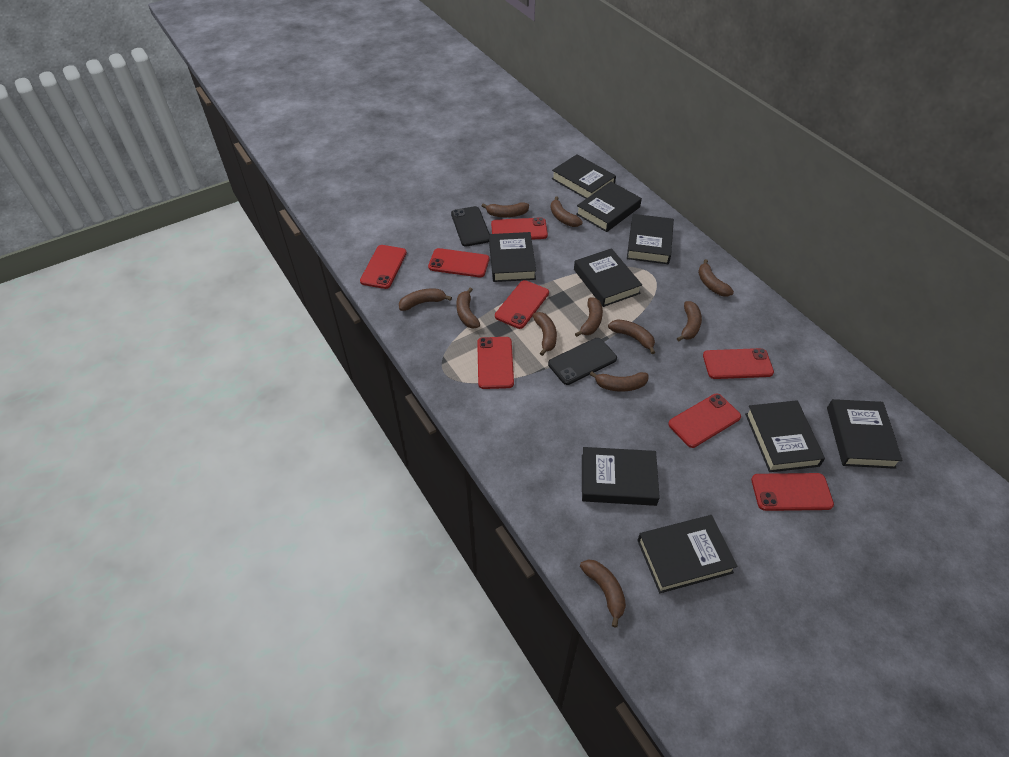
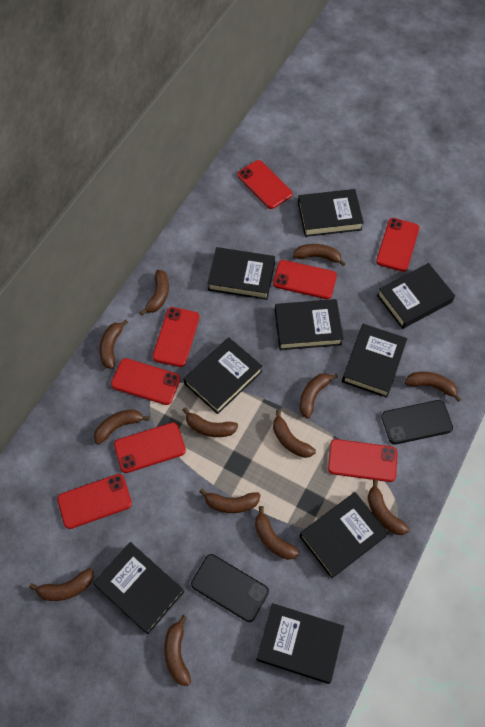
brown banana: 11 -> 13

